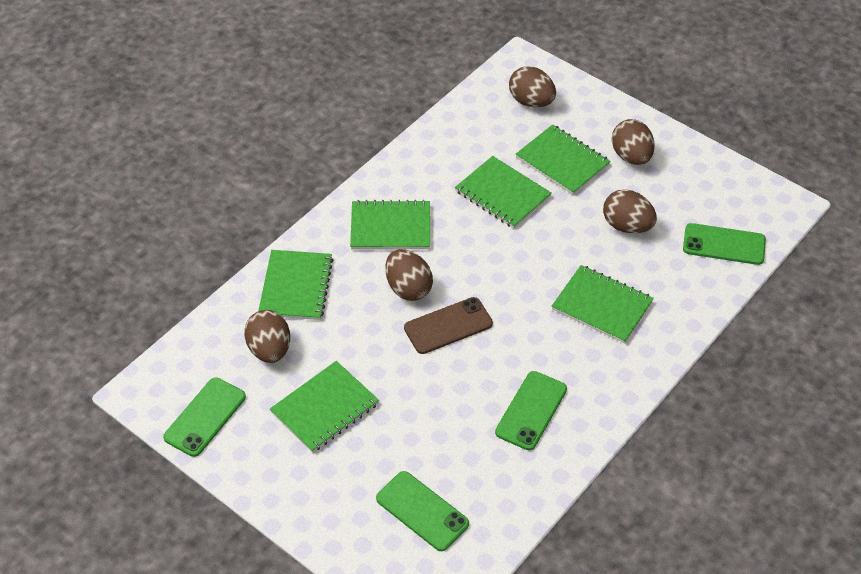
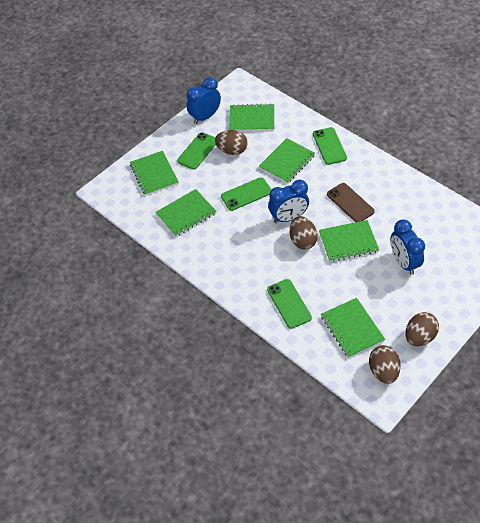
blue clock: 0 -> 3
brown egg: 5 -> 4

